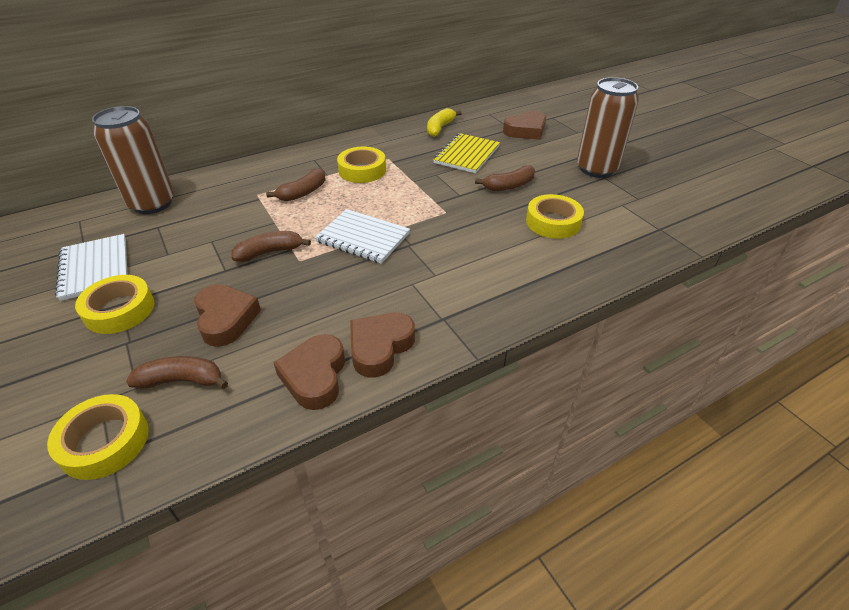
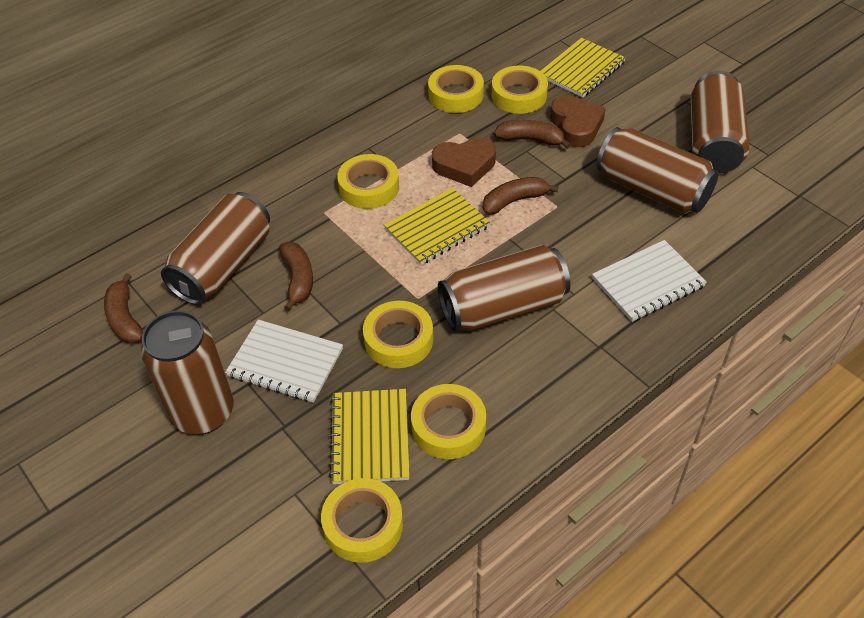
brown can: 2 -> 5
brown heart: 4 -> 2
yellow banana: 1 -> 0
yellow notebook: 1 -> 3
yellow tape: 4 -> 6

